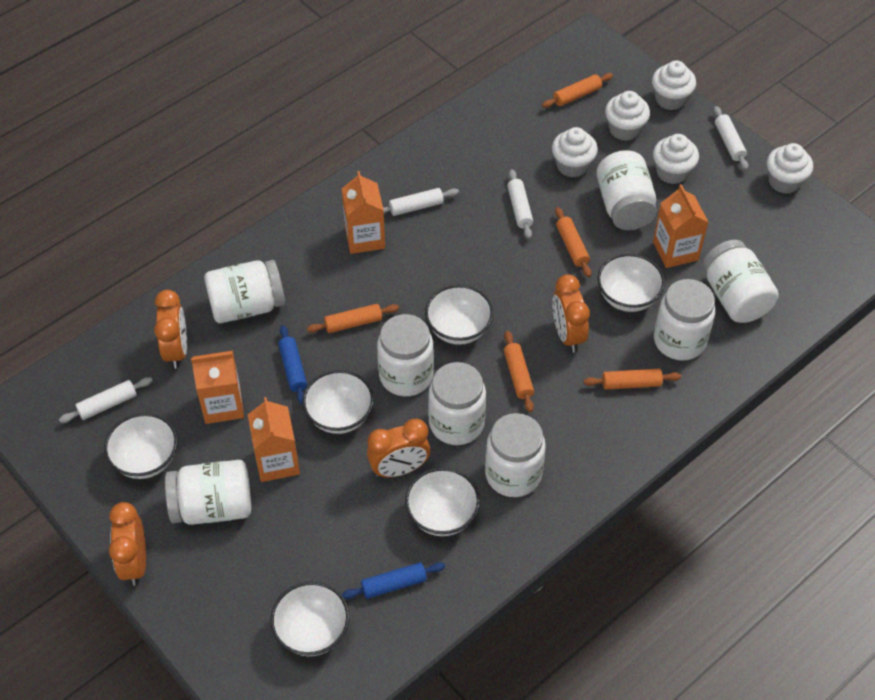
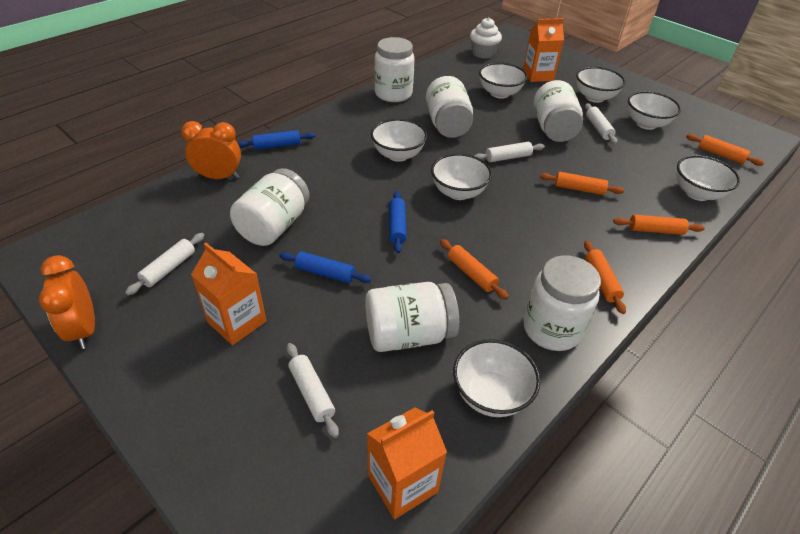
blue rolling pin: 2 -> 3
orange carton: 4 -> 3
orange clock: 4 -> 2
white bowl: 6 -> 7
white cupcake: 5 -> 1
white jar: 8 -> 6

